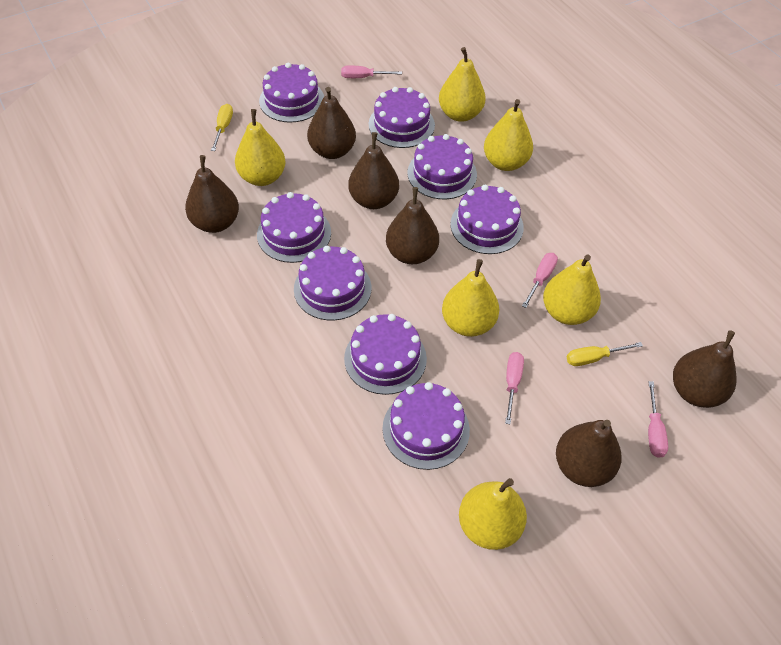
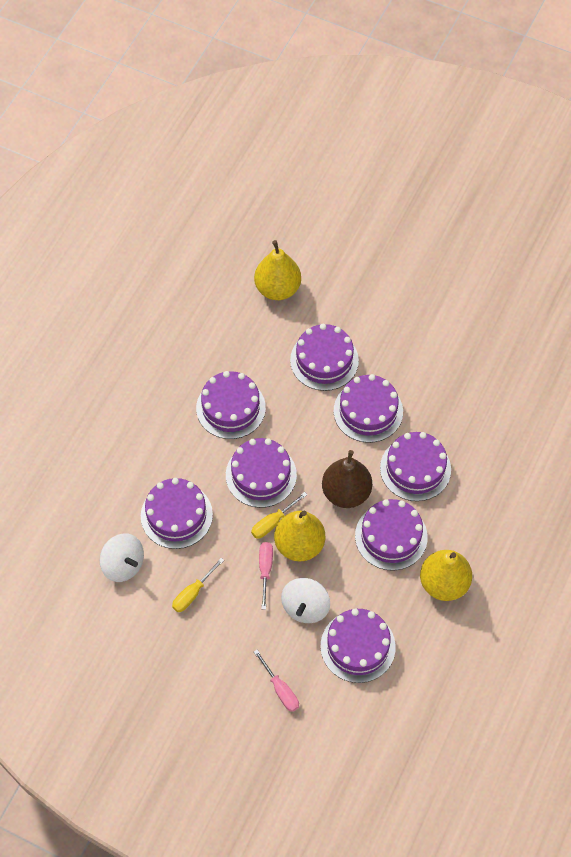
brown pear: 6 -> 1
pink screwdriver: 4 -> 2
white spinning top: 0 -> 2
yellow pear: 6 -> 3

